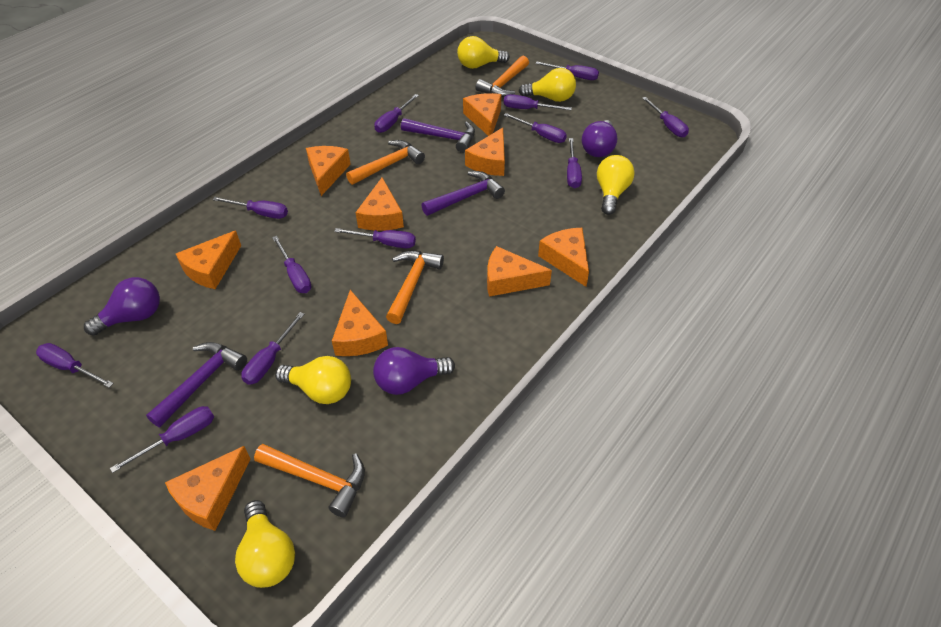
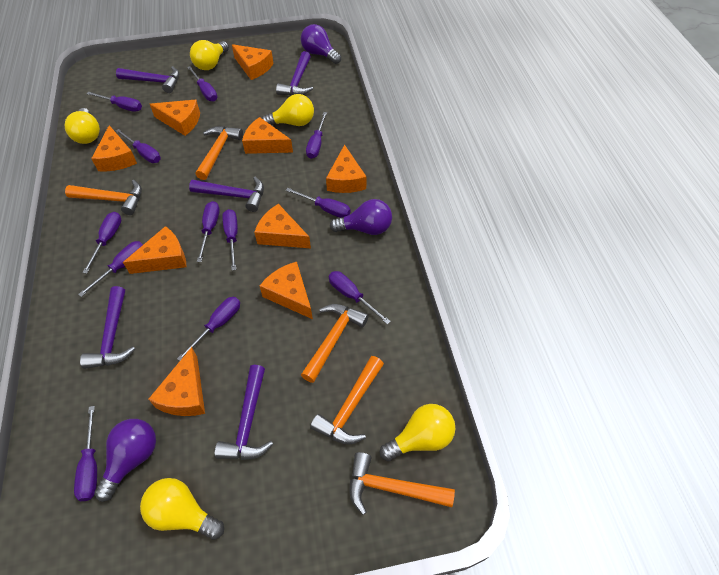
orange hammer: 4 -> 5
purple hammer: 3 -> 5

